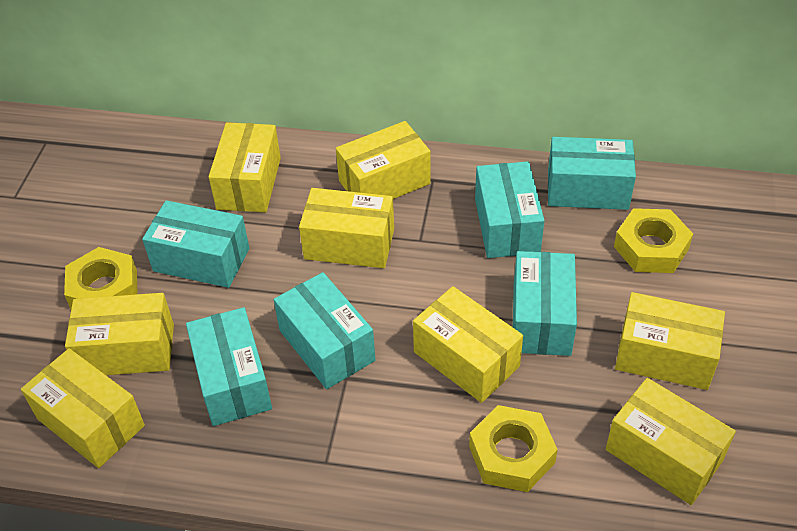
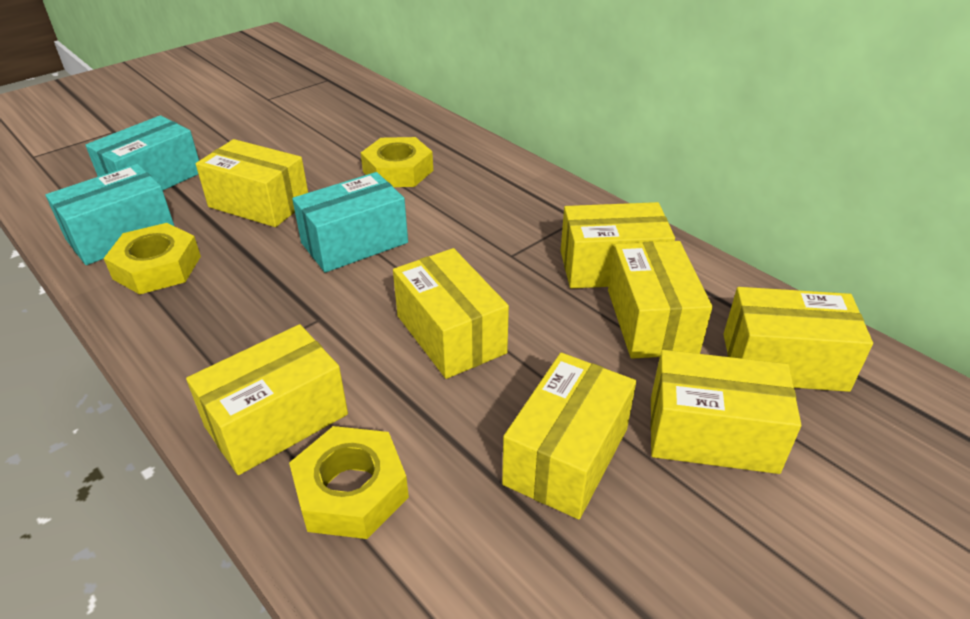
turquoise box: 6 -> 3

